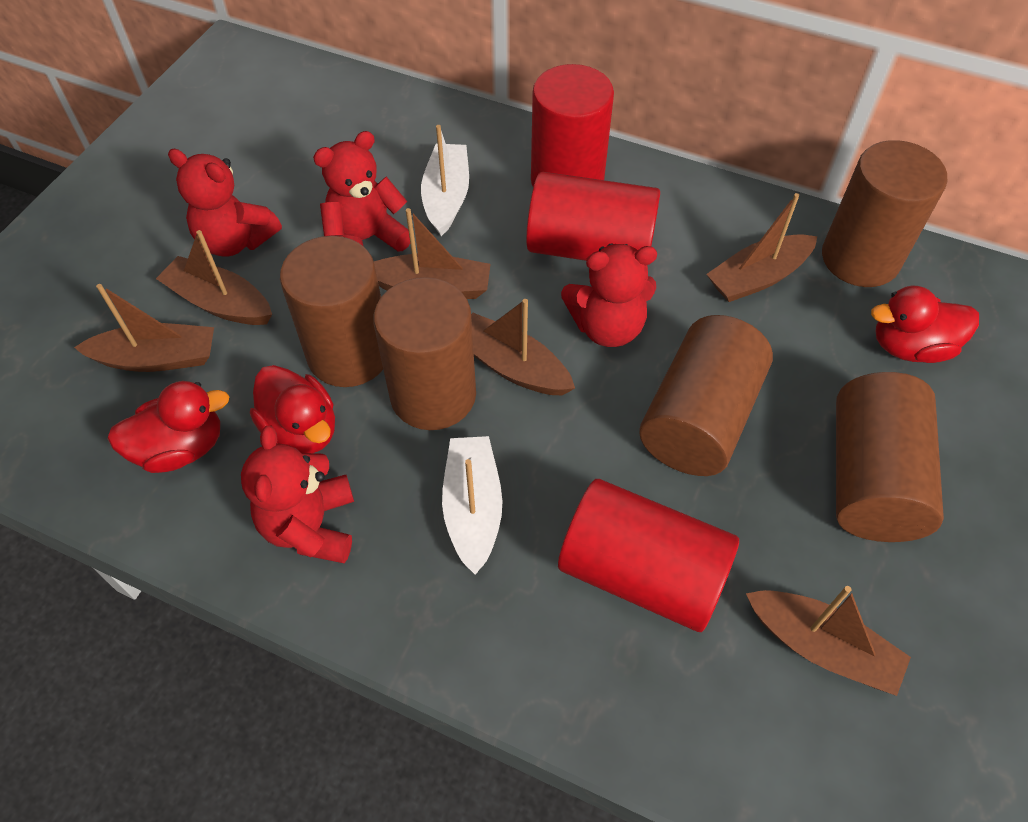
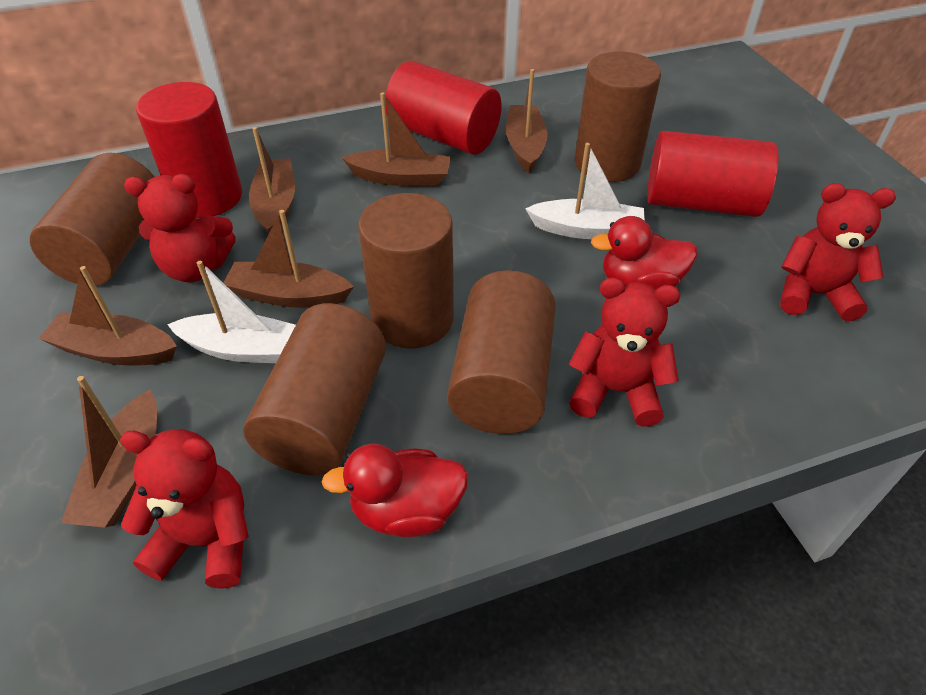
red duck: 3 -> 2

